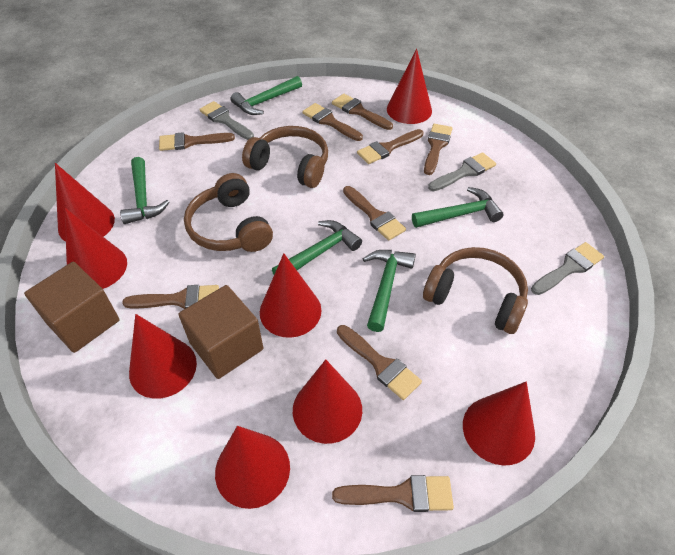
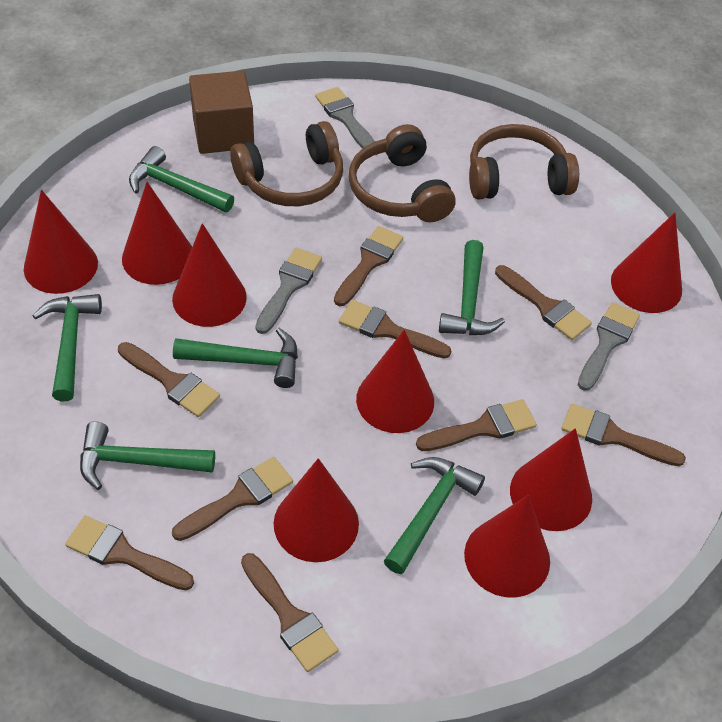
brown cube: 2 -> 1
green hammer: 5 -> 6

